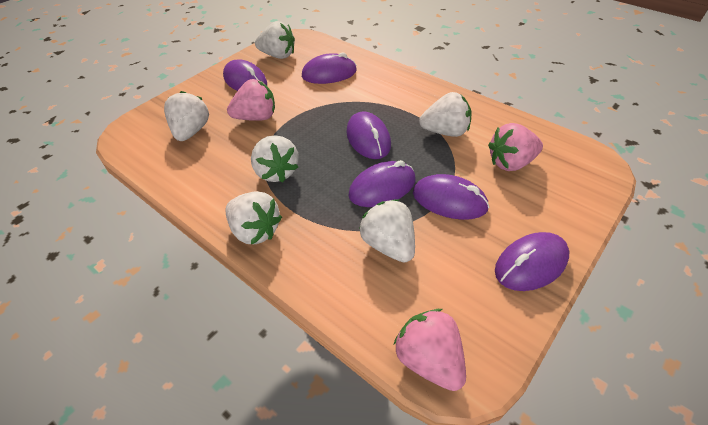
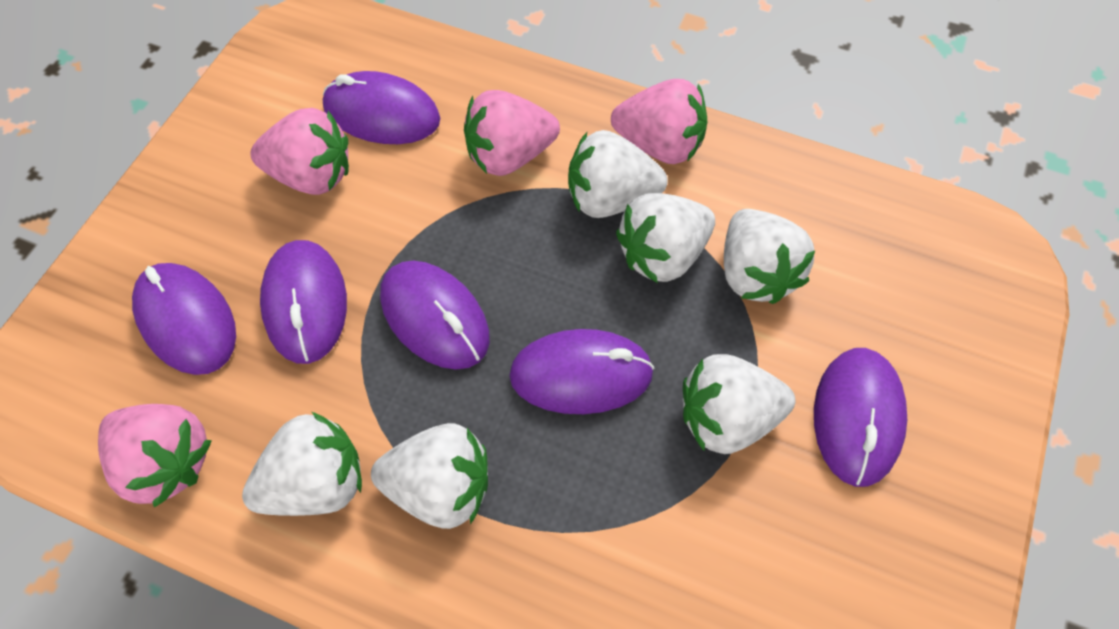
pink strawberry: 3 -> 4

